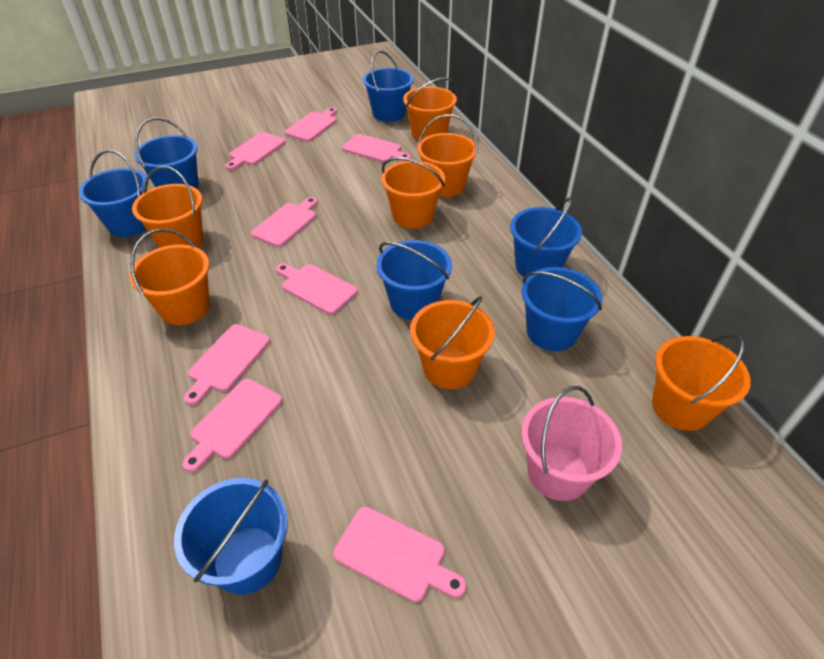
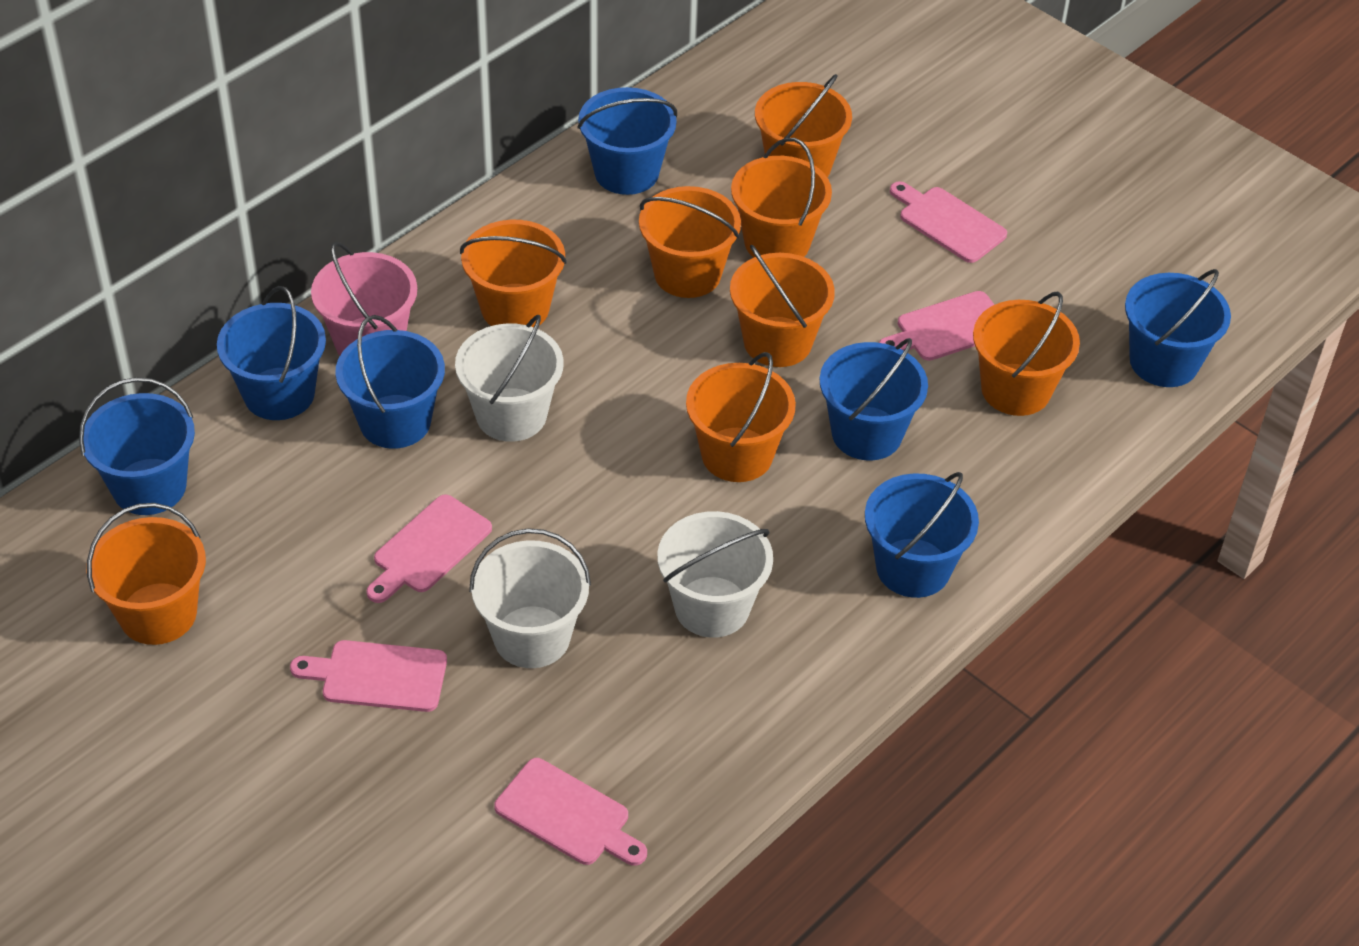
orange bucket: 7 -> 8
pink cutting board: 8 -> 5
white bucket: 0 -> 3

